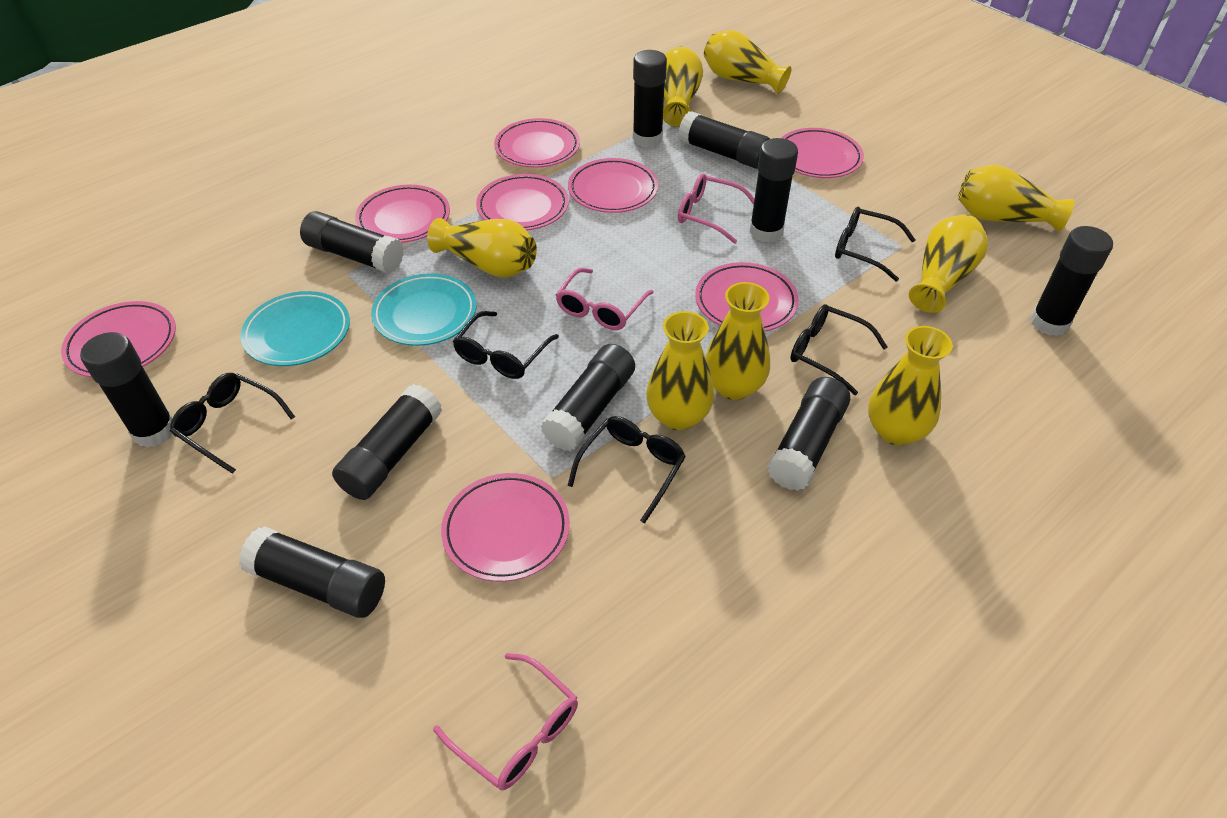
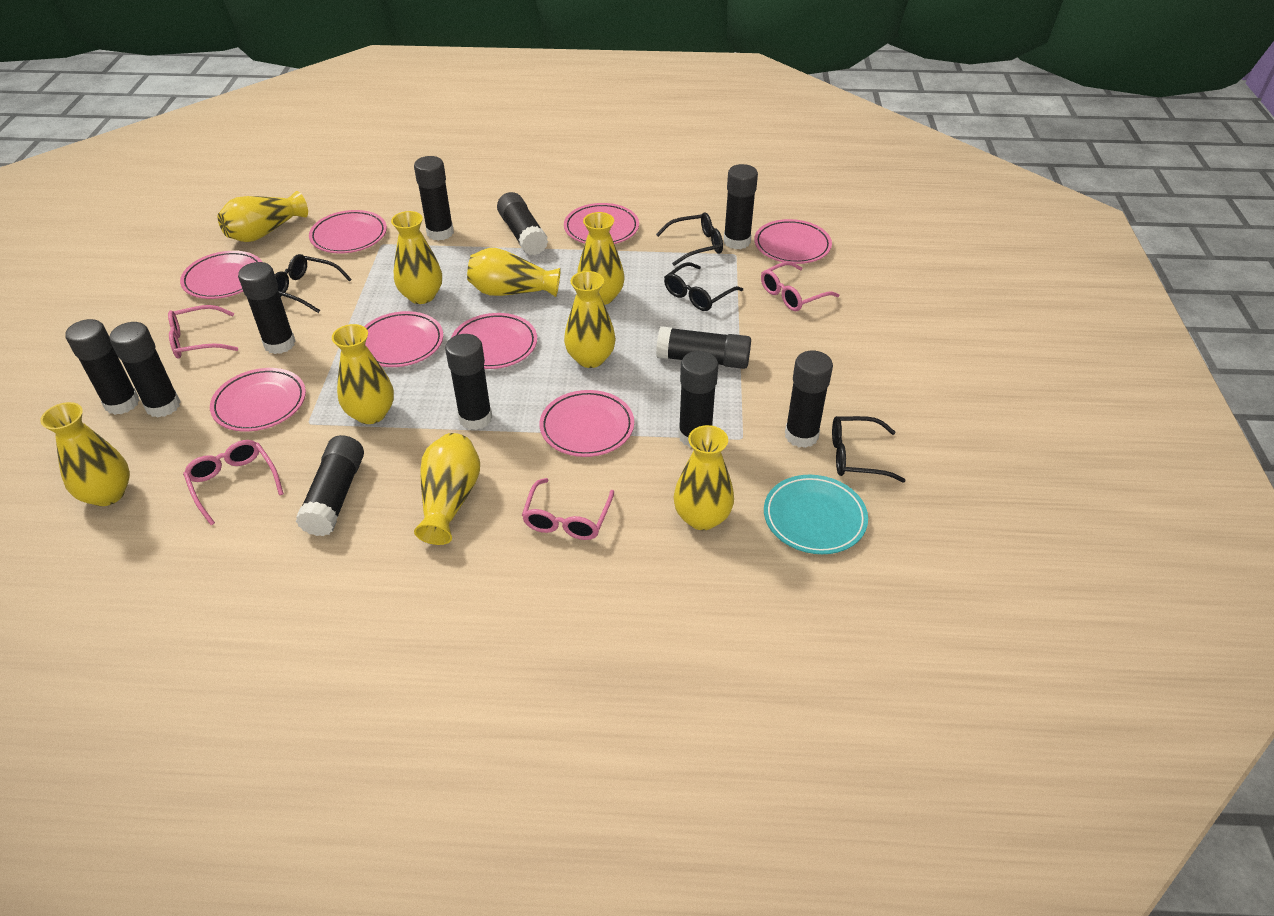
black glasses: 5 -> 4
black glue stick: 10 -> 11
pink glasses: 3 -> 4
turquoise plate: 2 -> 1
yellow vase: 8 -> 9

